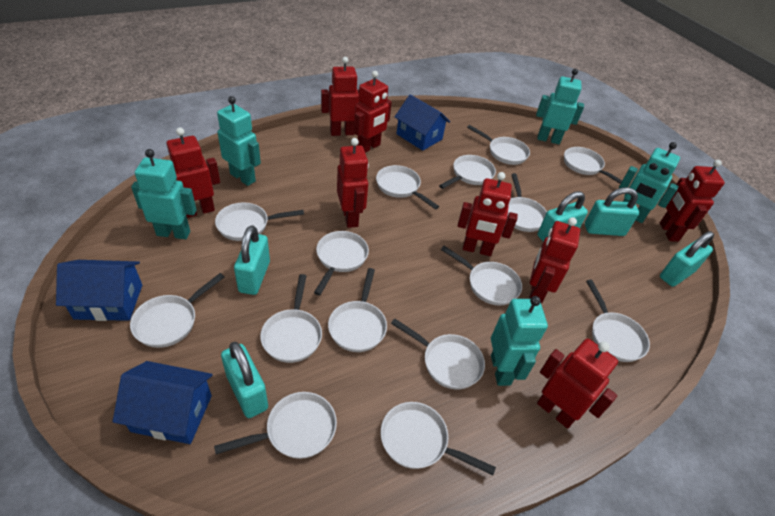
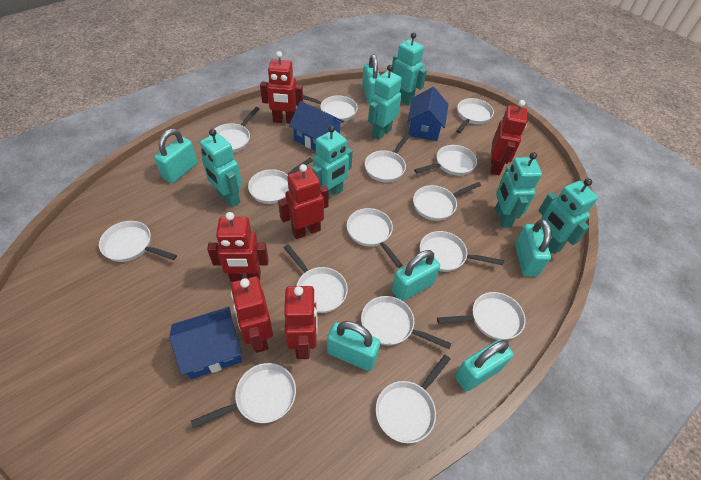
red robot: 8 -> 6
turquoise padlock: 5 -> 6
turquoise robot: 5 -> 6

